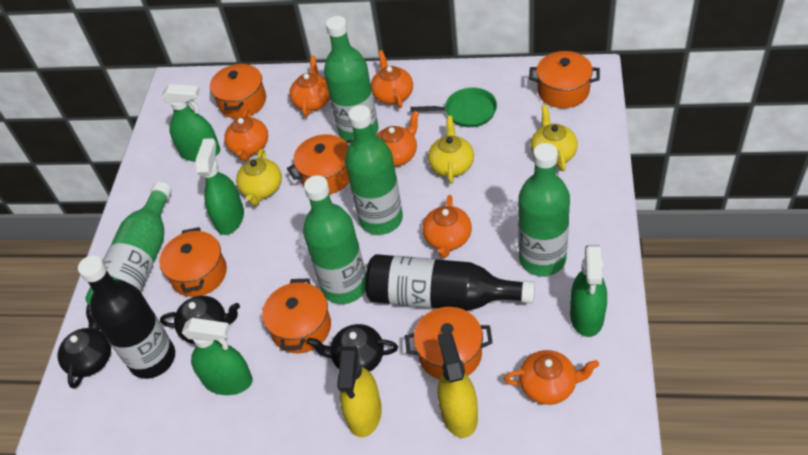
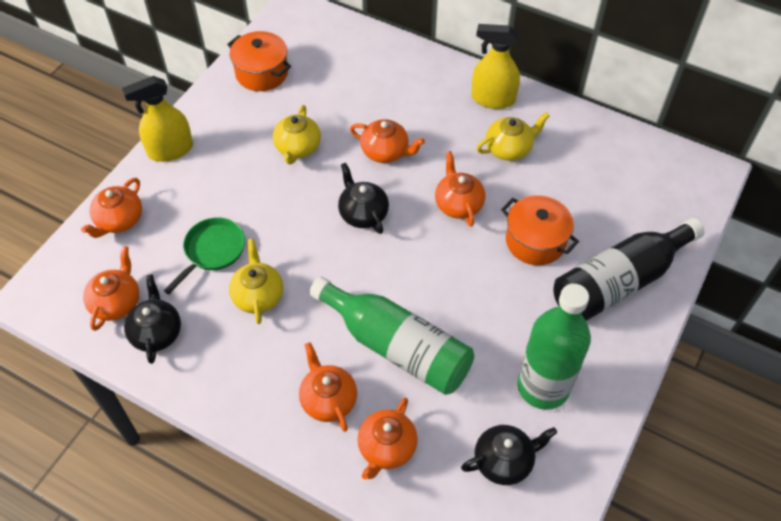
black bottle: 2 -> 1
green bottle: 5 -> 2
green spray bottle: 4 -> 0
orange pot: 6 -> 2

